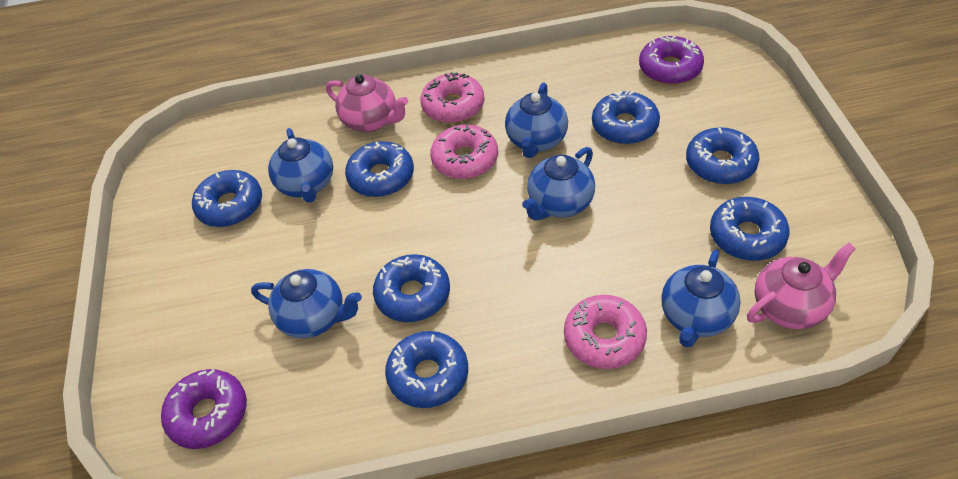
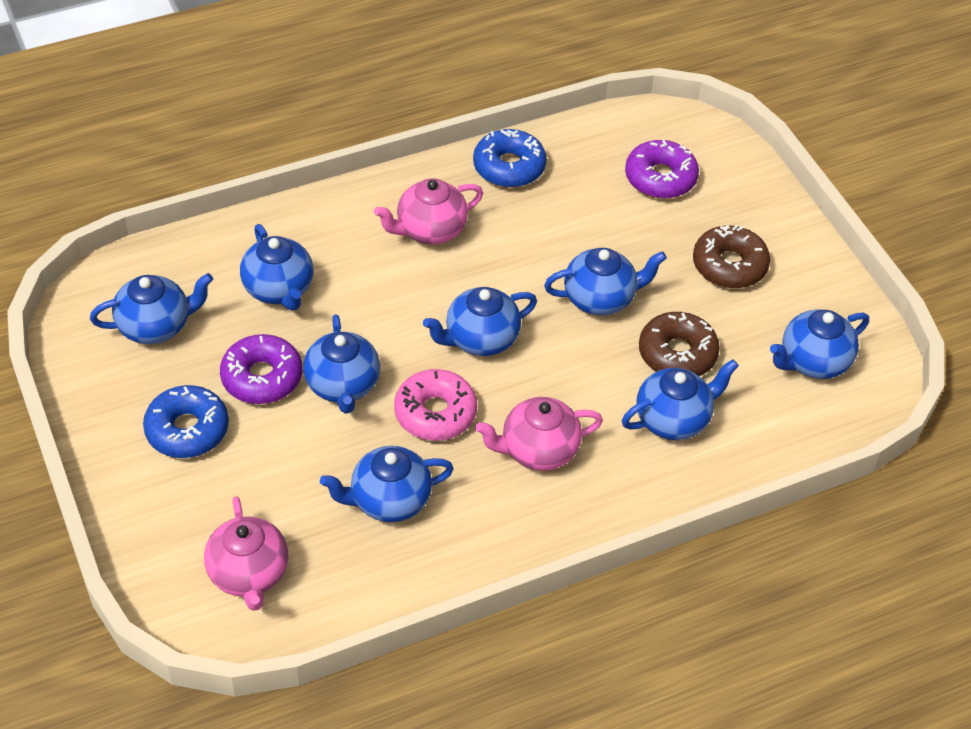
blue donut: 7 -> 2
blue teapot: 5 -> 8
brown donut: 0 -> 2
pink donut: 3 -> 1
pink teapot: 2 -> 3

